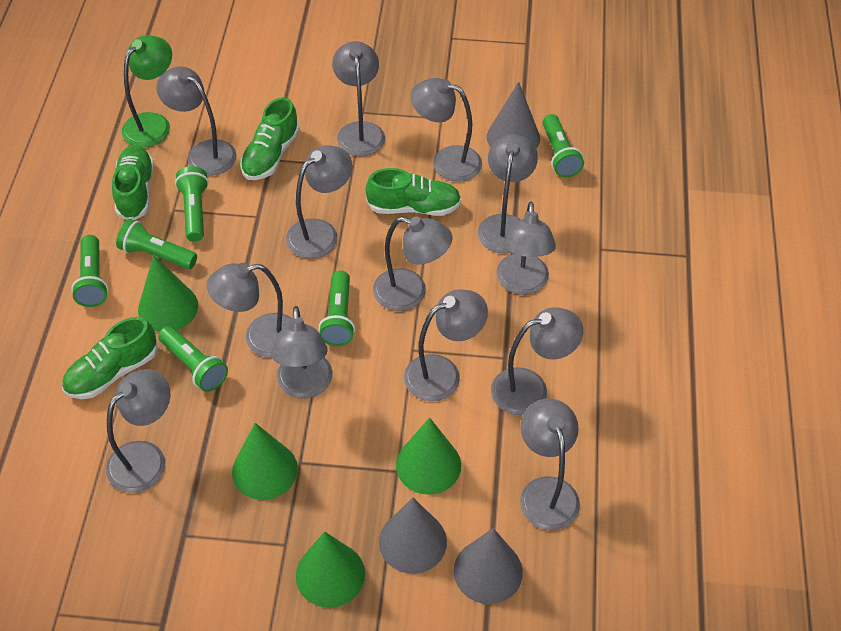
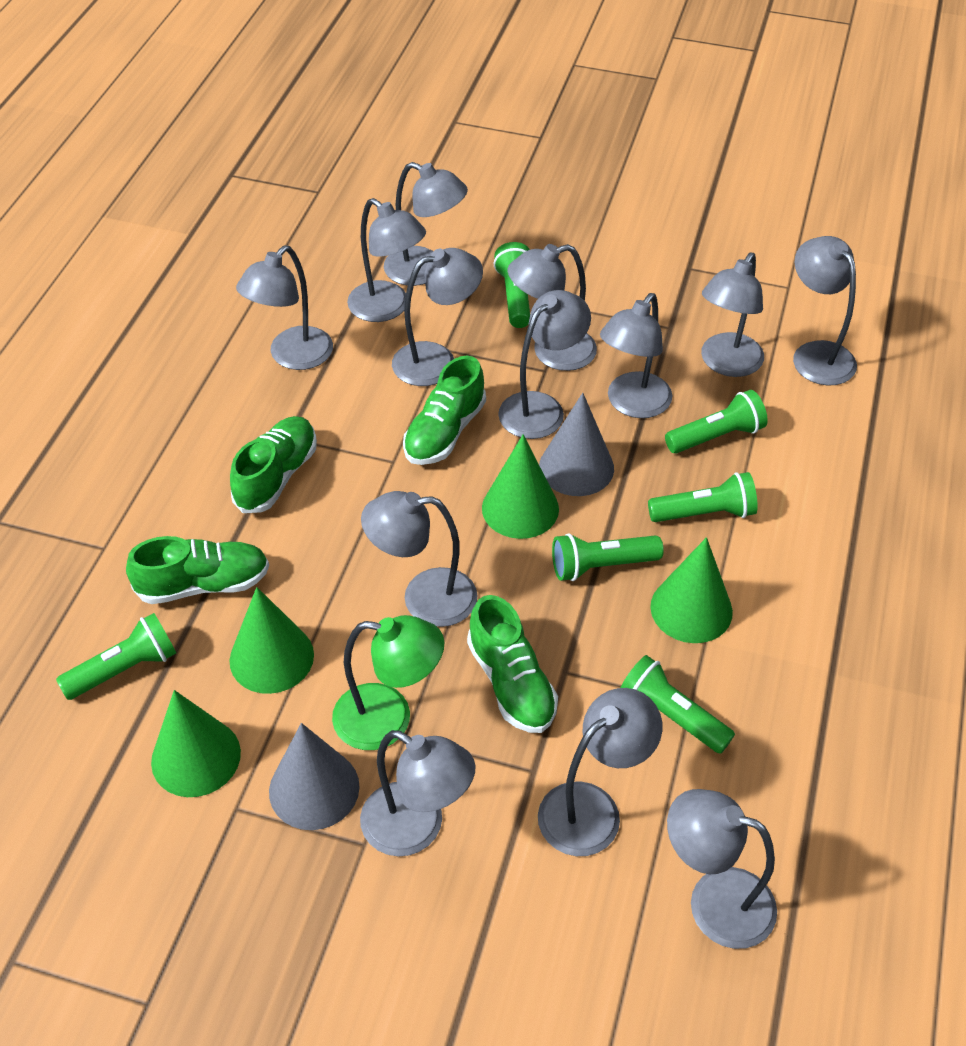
grey cone: 3 -> 2

